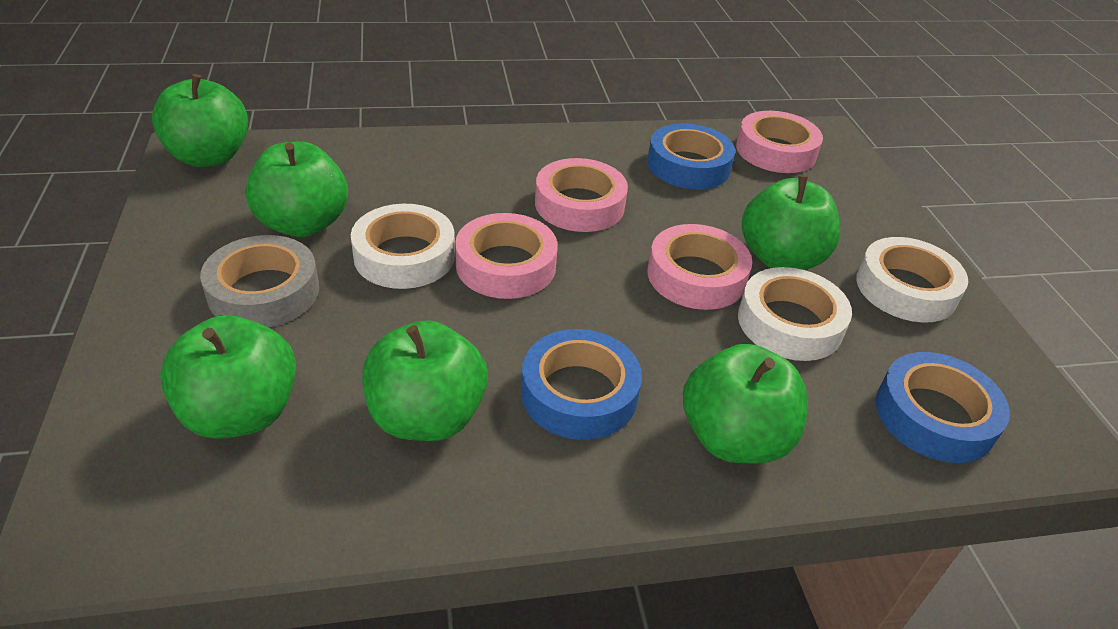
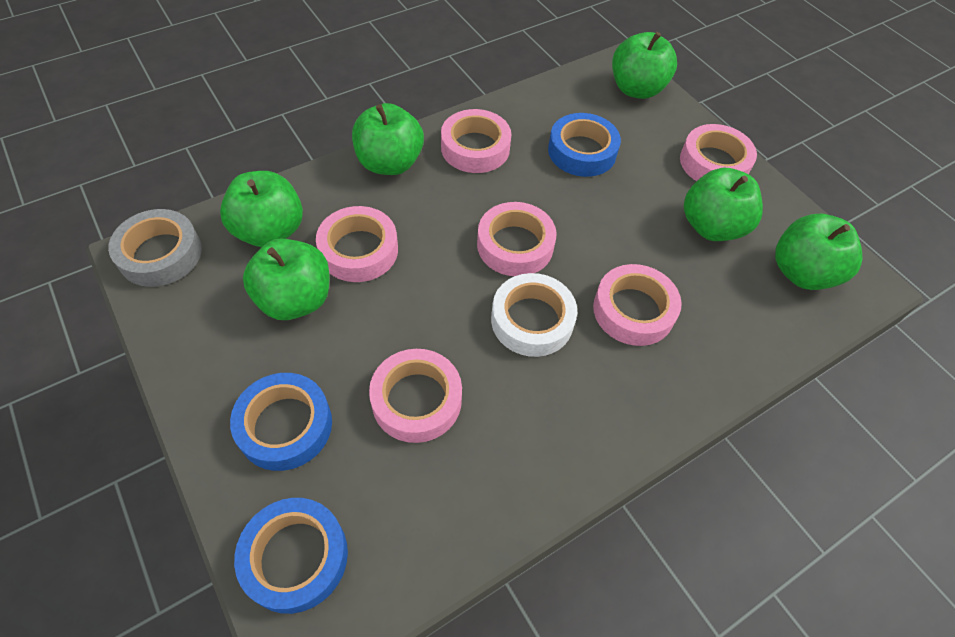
pink tape: 4 -> 6
white tape: 3 -> 1

